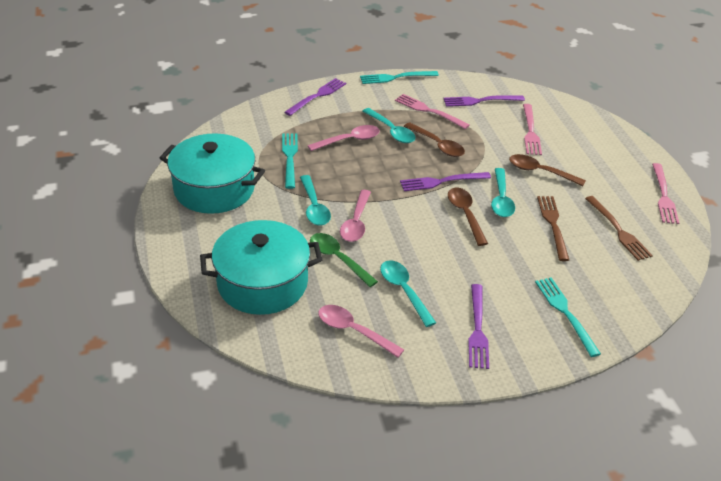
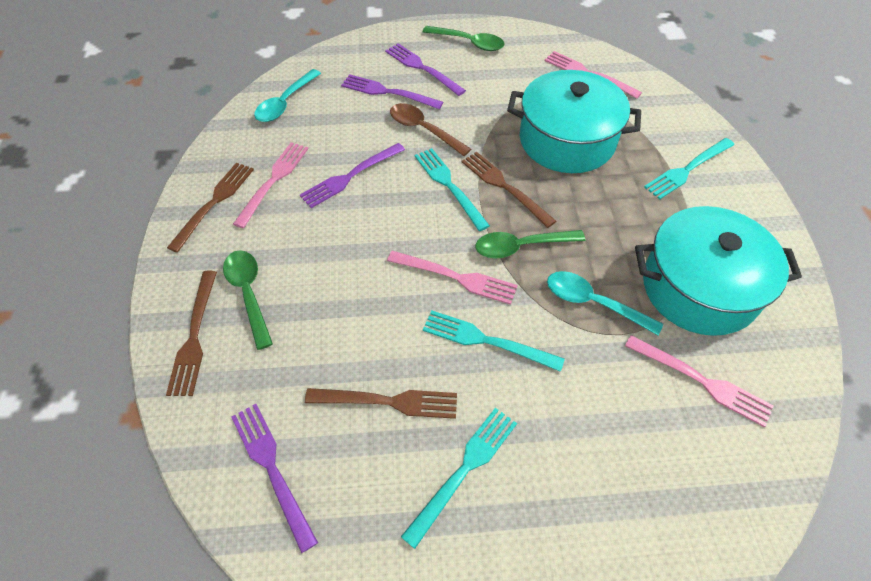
brown fork: 2 -> 4
brown spoon: 3 -> 1
green spoon: 1 -> 3
pink fork: 3 -> 4
pink spoon: 3 -> 0
turquoise fork: 3 -> 4
turquoise spoon: 4 -> 2

